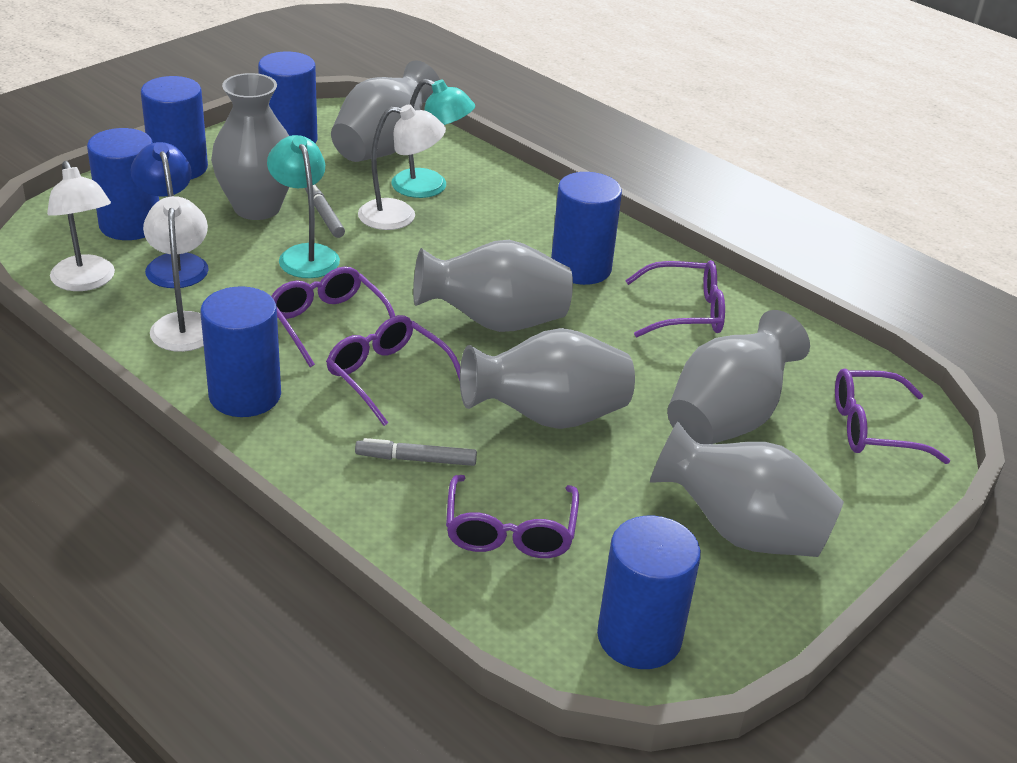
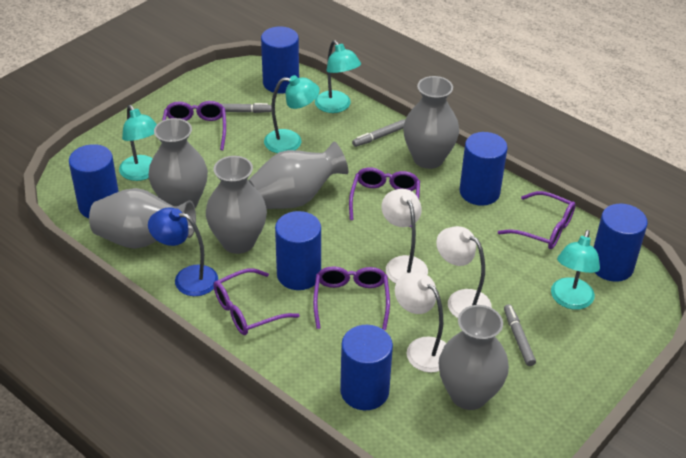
grey marker: 2 -> 3
turquoise lamp: 2 -> 4

